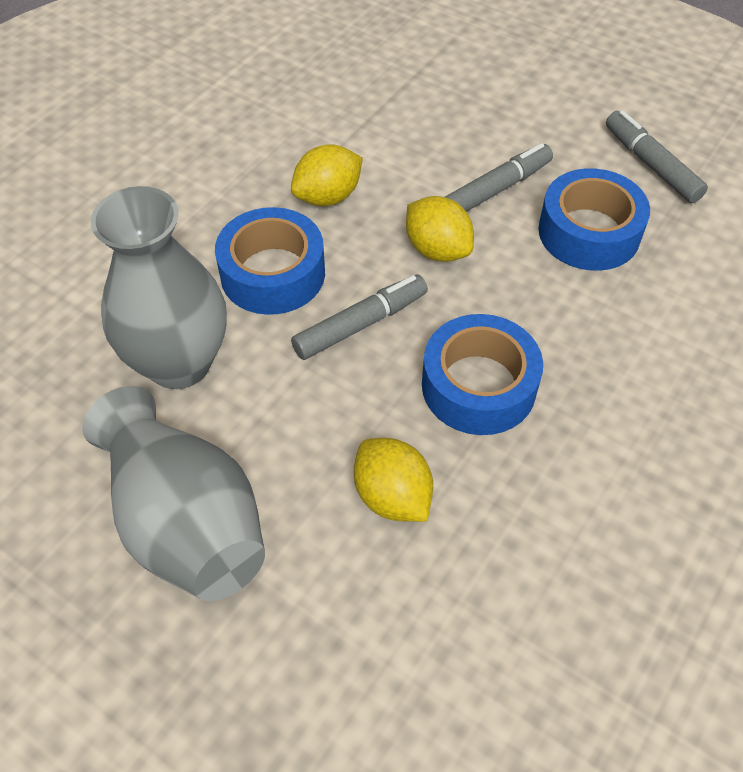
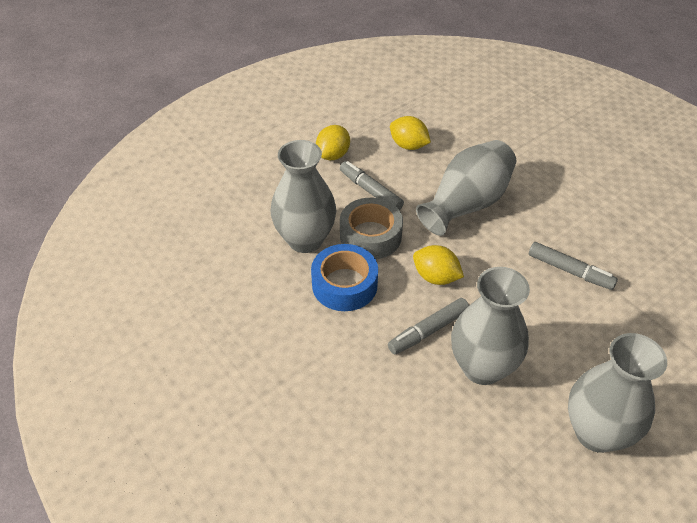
blue tape: 3 -> 1
grey tape: 0 -> 1
grey vase: 2 -> 4

